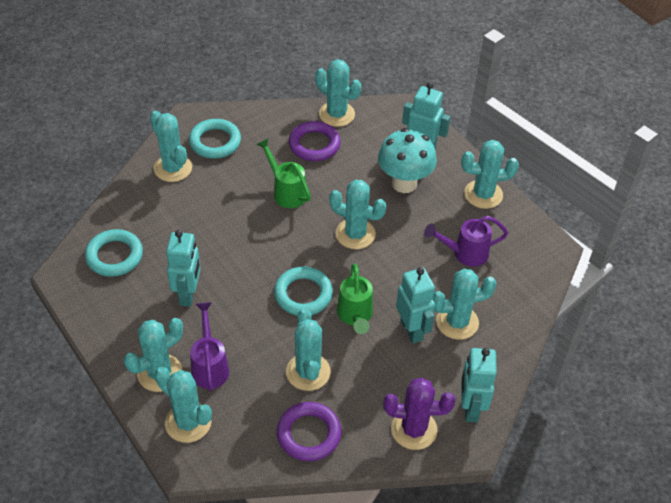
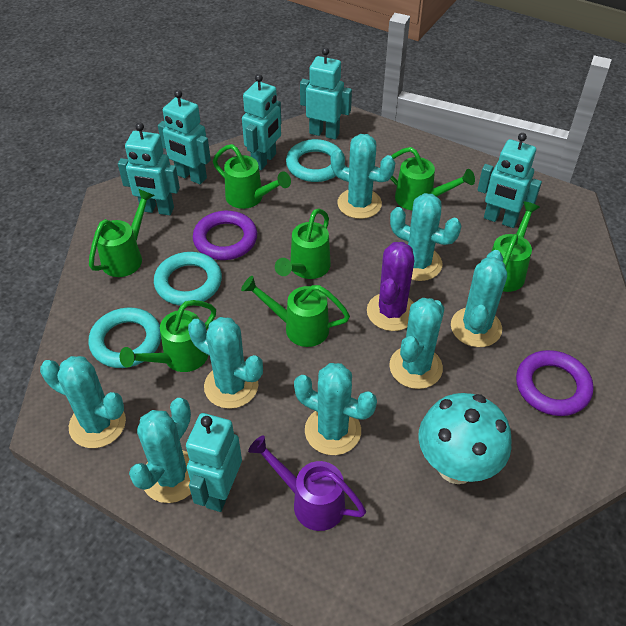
green watering can: 2 -> 7
purple watering can: 2 -> 1
turquoise robot: 4 -> 6

